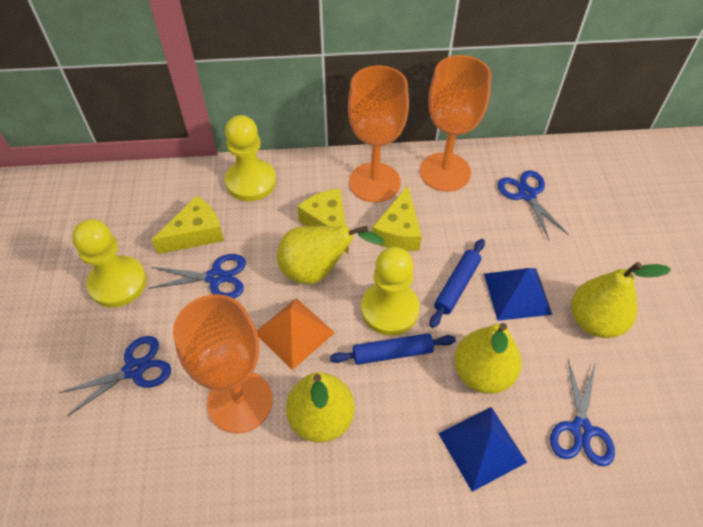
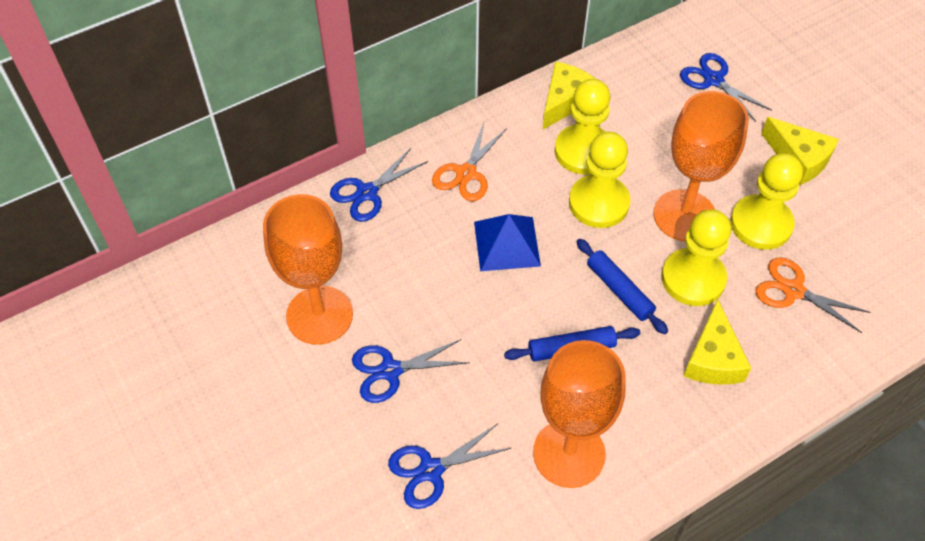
blue pyramid: 2 -> 1
orange pyramid: 1 -> 0
orange scissors: 0 -> 2
yellow pawn: 3 -> 4
yellow pear: 4 -> 0

